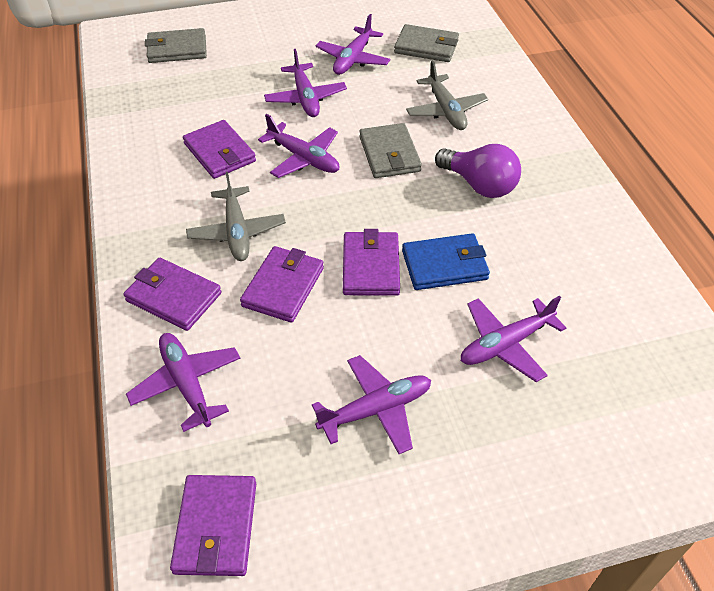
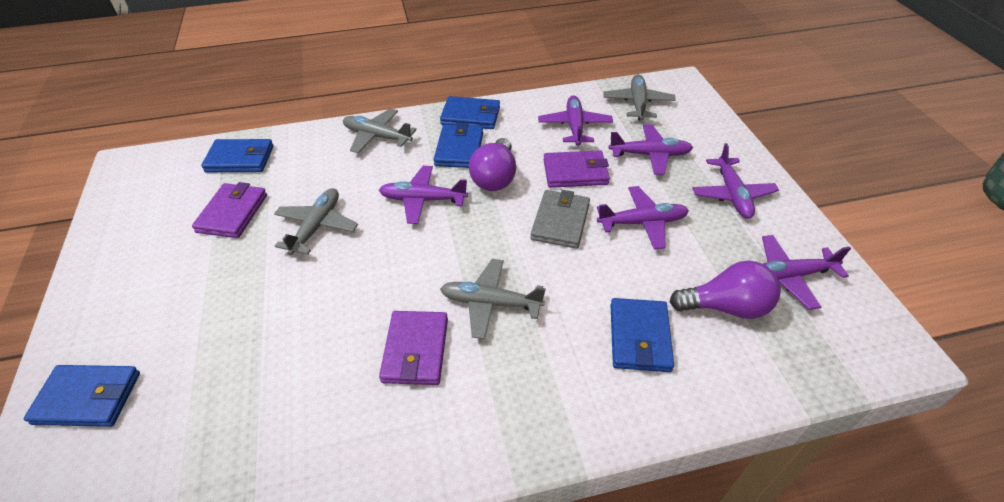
blue wallet: 1 -> 5
grey plane: 2 -> 4
grey wallet: 3 -> 1
purple light bulb: 1 -> 2
purple wallet: 5 -> 3

